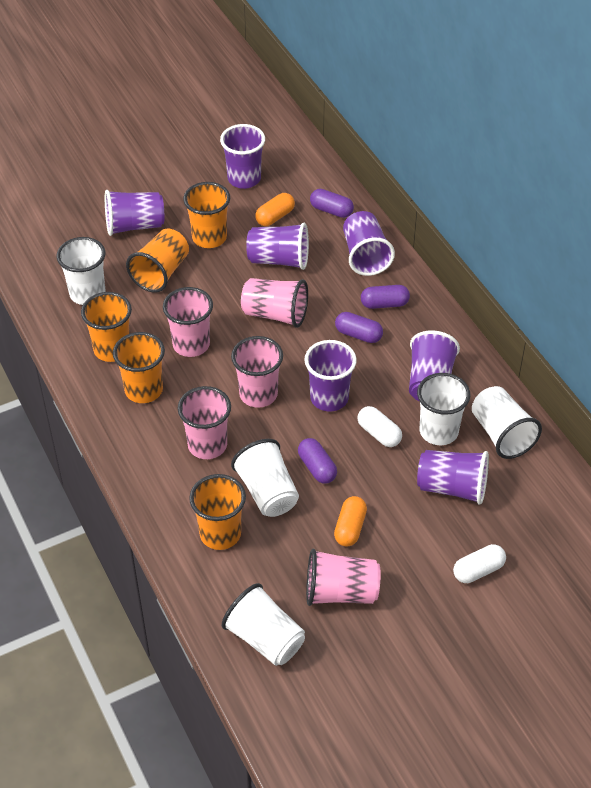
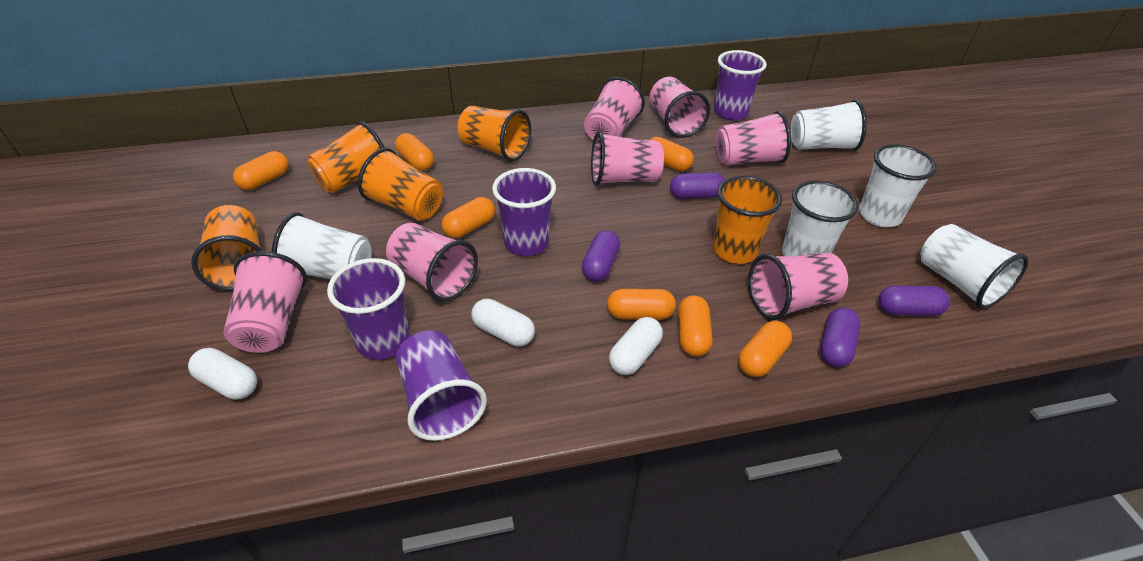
orange capsule: 2 -> 7
pink cup: 5 -> 7
purple cup: 7 -> 4
white capsule: 2 -> 3

